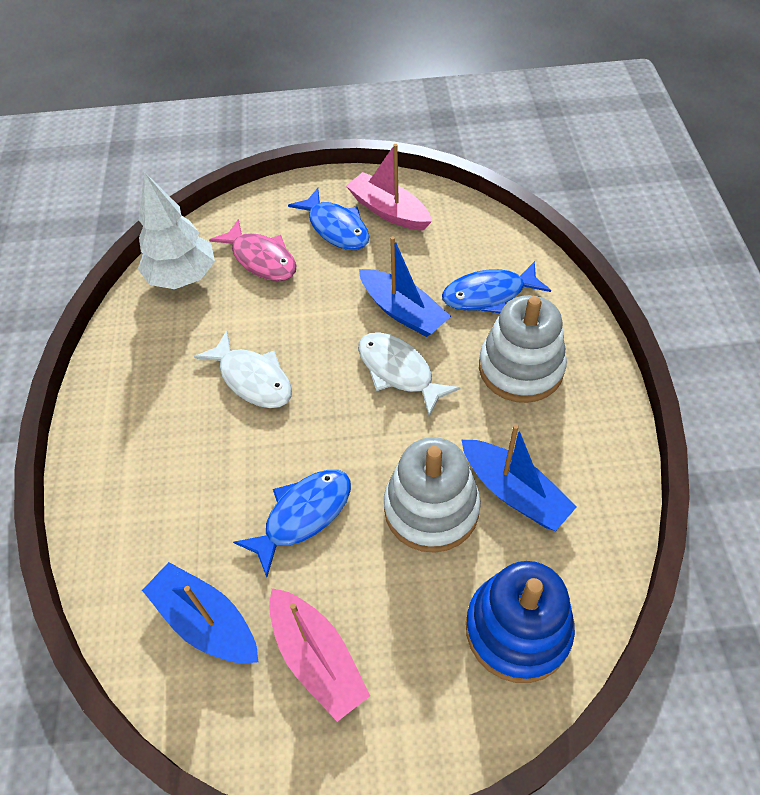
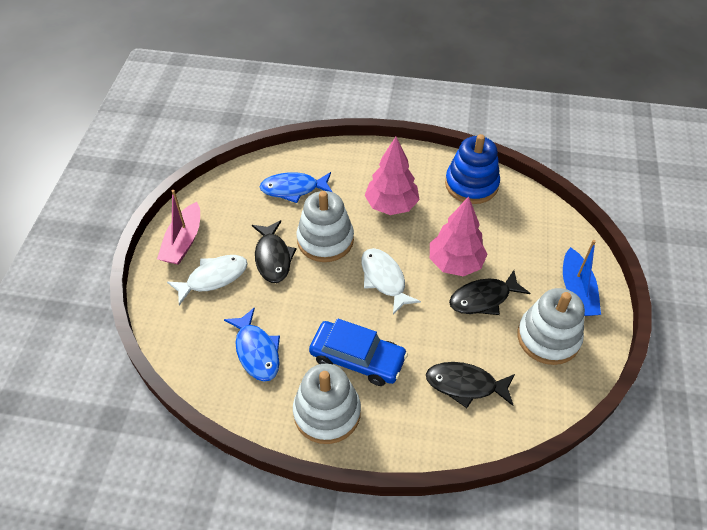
black fish: 0 -> 3
blue boat: 3 -> 1
blue car: 0 -> 1
blue fish: 3 -> 2
pink boat: 2 -> 1
pink fish: 1 -> 0
pink tree: 0 -> 2
white stacking toy: 2 -> 3
white tree: 1 -> 0

